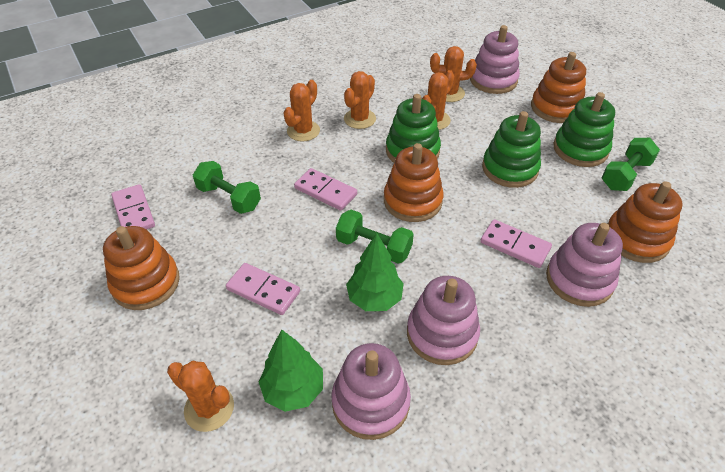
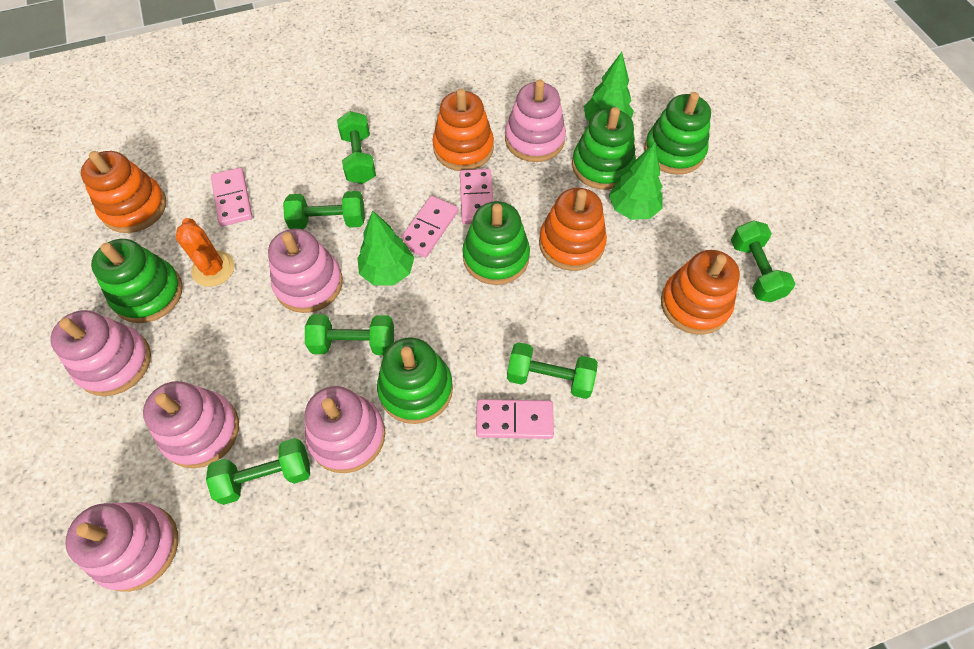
green dumbbell: 3 -> 6
green stacking toy: 3 -> 5
green tree: 2 -> 3
orange cactus: 5 -> 1
pink stacking toy: 4 -> 6

